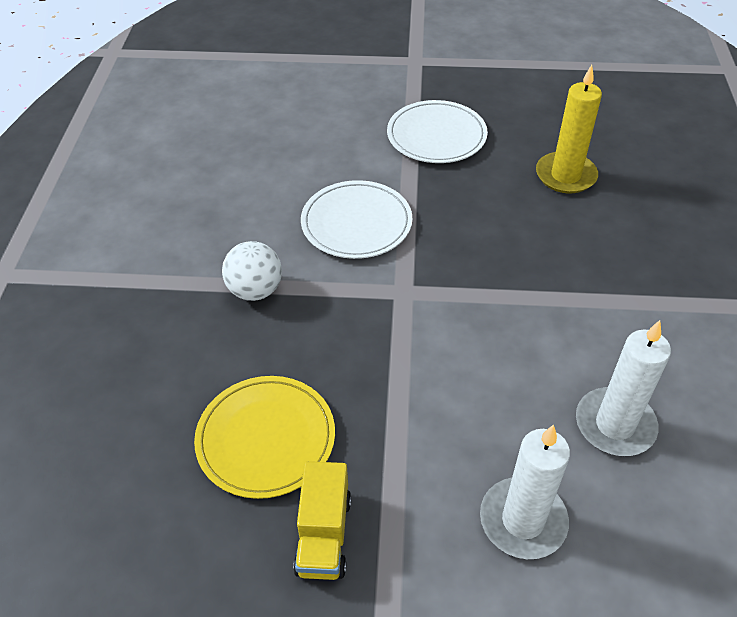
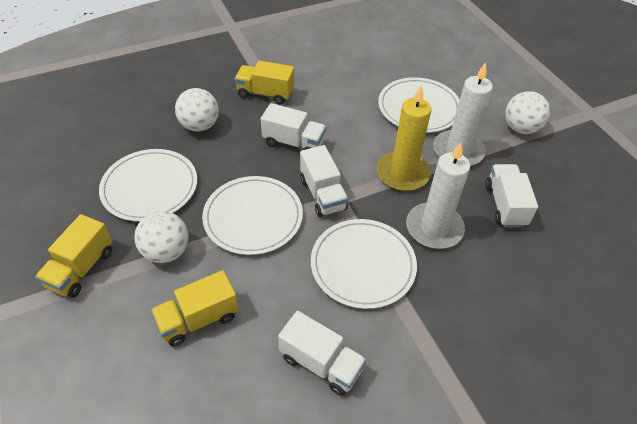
white ball: 1 -> 3
white plate: 2 -> 4
white truck: 0 -> 4
yellow plate: 1 -> 0
yellow truck: 1 -> 3

